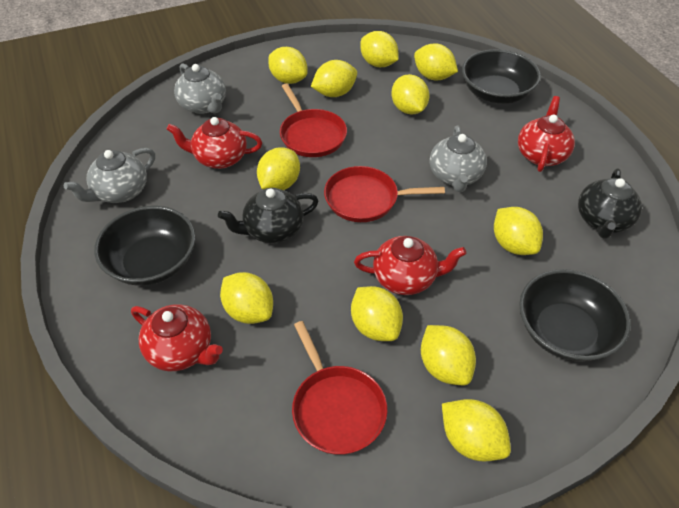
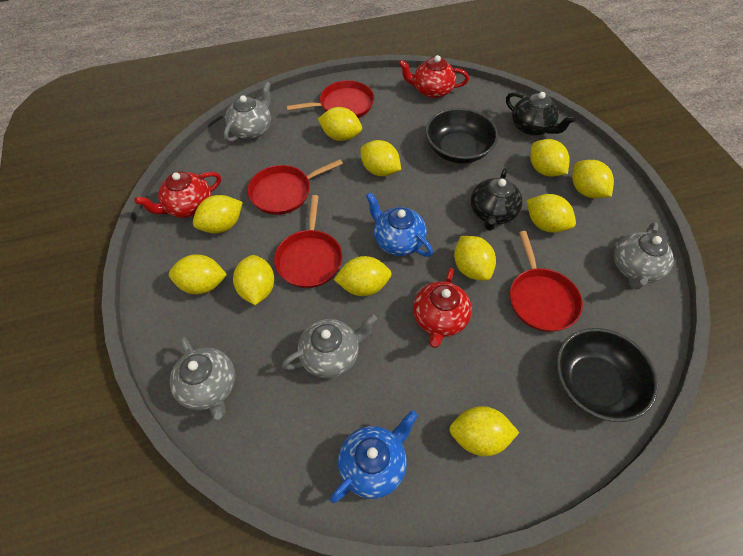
black bowl: 3 -> 2
blue teapot: 0 -> 2
grey teapot: 3 -> 4
red pan: 3 -> 4
red teapot: 4 -> 3

